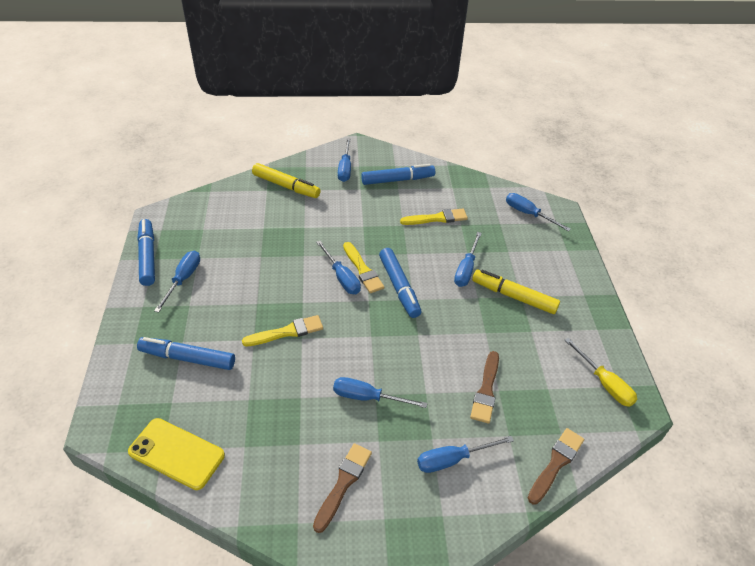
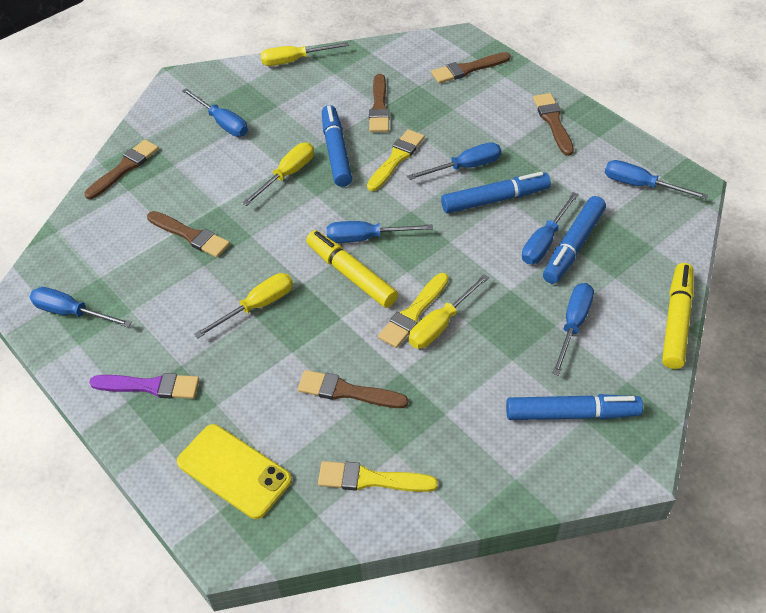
brown brush: 3 -> 6
purple brush: 0 -> 1
yellow screwdriver: 1 -> 4

